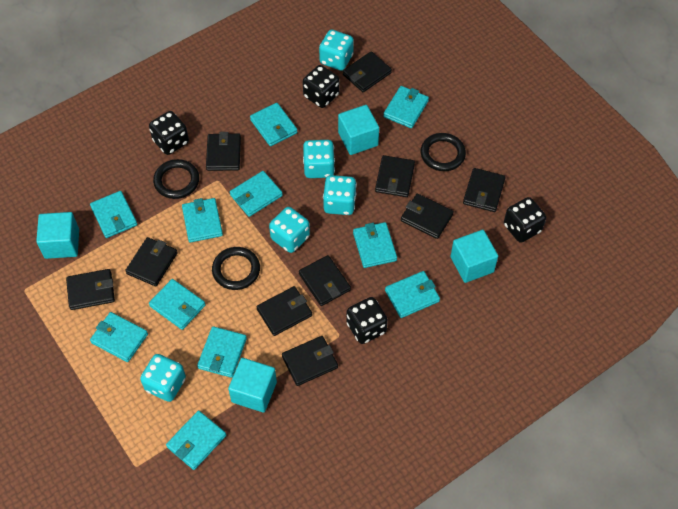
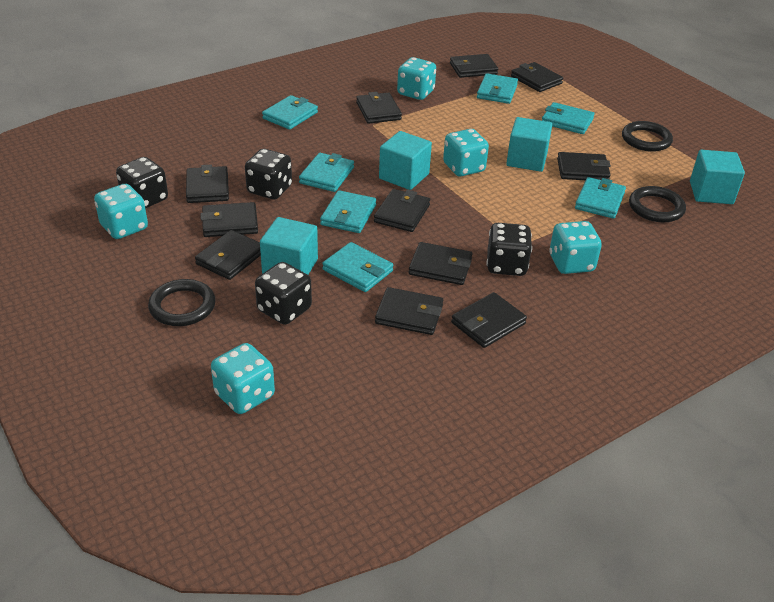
black wallet: 10 -> 11
turquoise wallet: 11 -> 7

